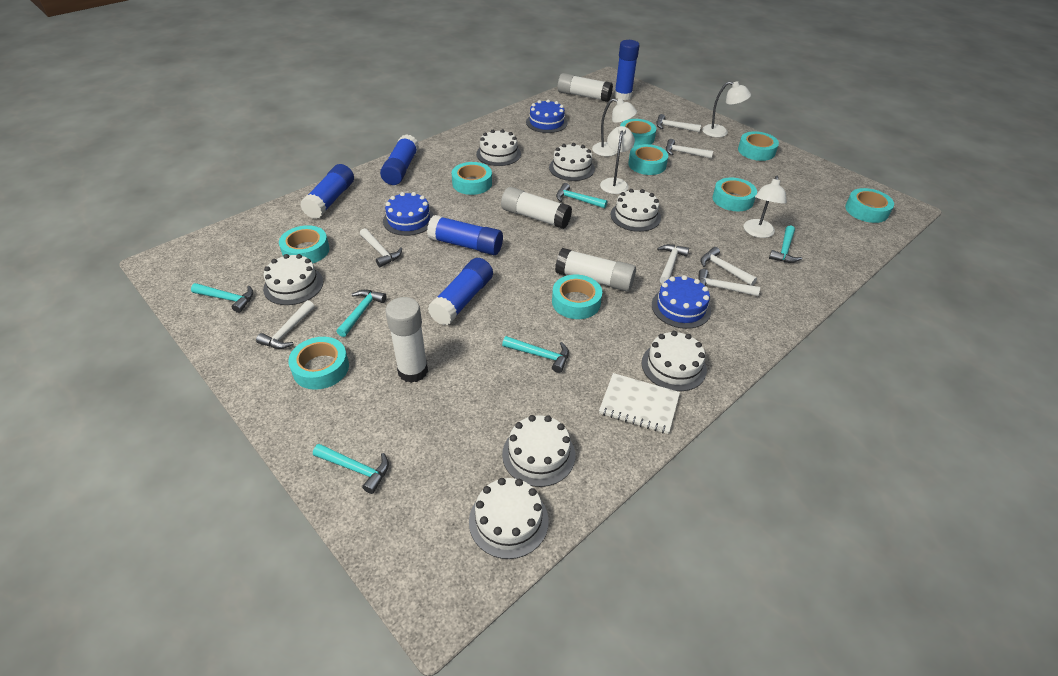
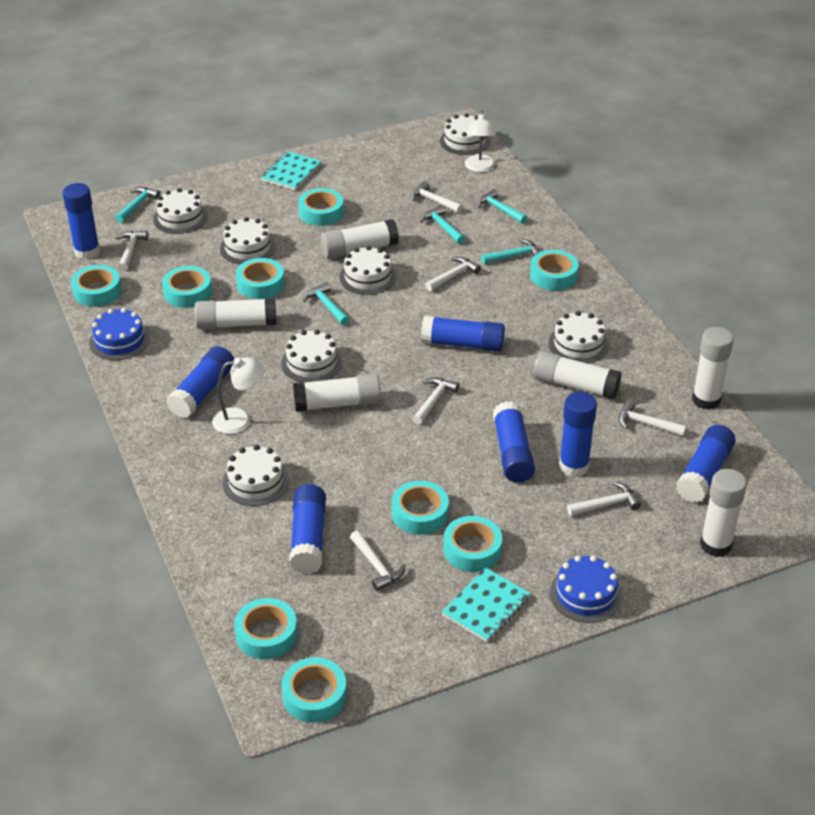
blue cake: 3 -> 2
blue glue stick: 5 -> 7
turquoise hammer: 6 -> 5
turquoise notebook: 0 -> 2
white glue stick: 4 -> 6
white lamp: 4 -> 2
white notebook: 1 -> 0

